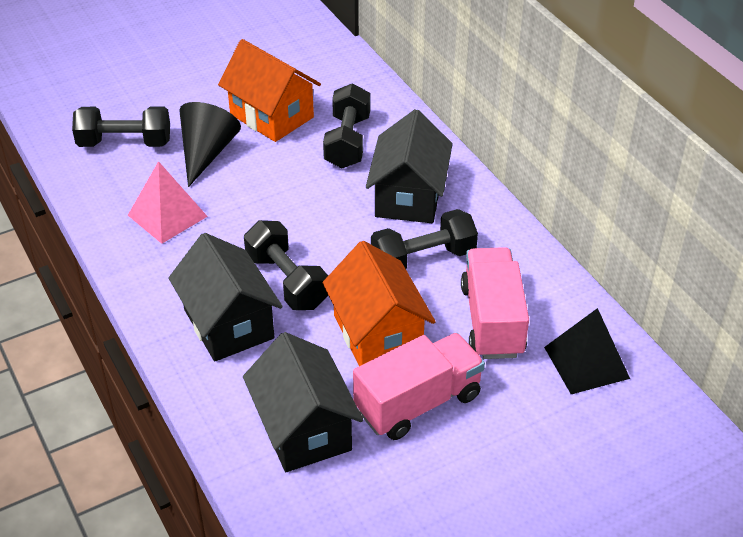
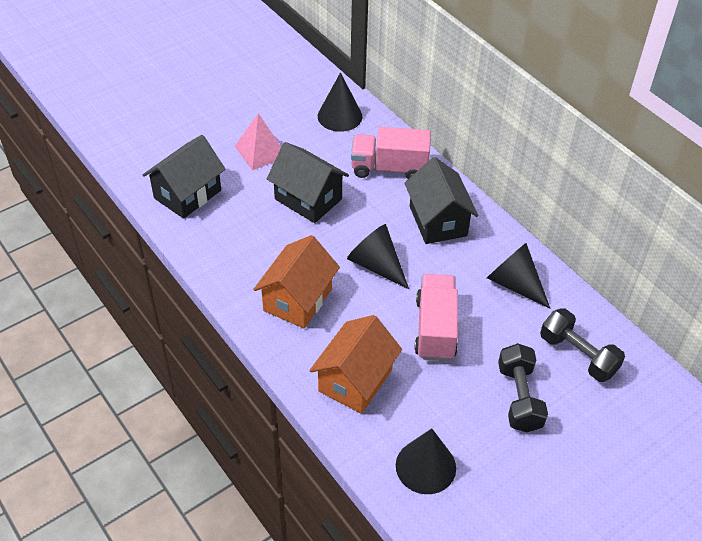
black cone: 1 -> 4
black dumbbell: 4 -> 2
black pyramid: 1 -> 0

